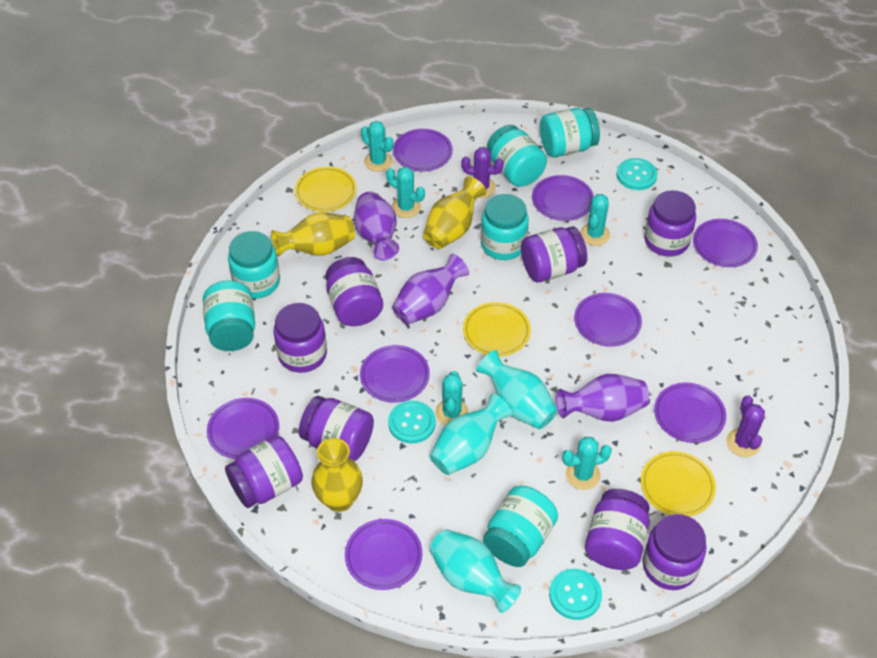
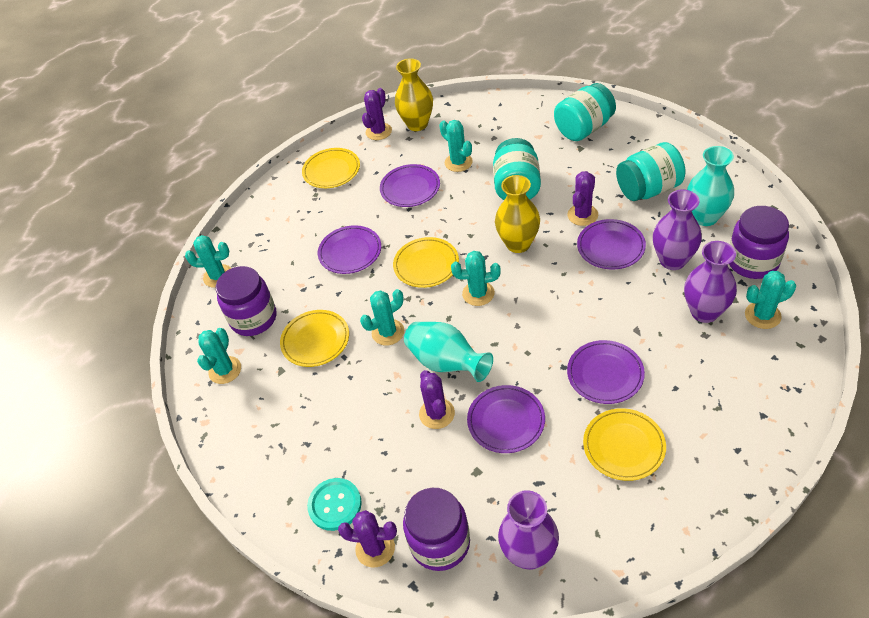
purple cactus: 2 -> 4
purple jar: 8 -> 3
purple plate: 8 -> 5
turquoise button: 3 -> 1
turquoise cactus: 5 -> 6
turquoise jar: 6 -> 3
turquoise vase: 3 -> 2
yellow plate: 3 -> 4
yellow vase: 3 -> 2

